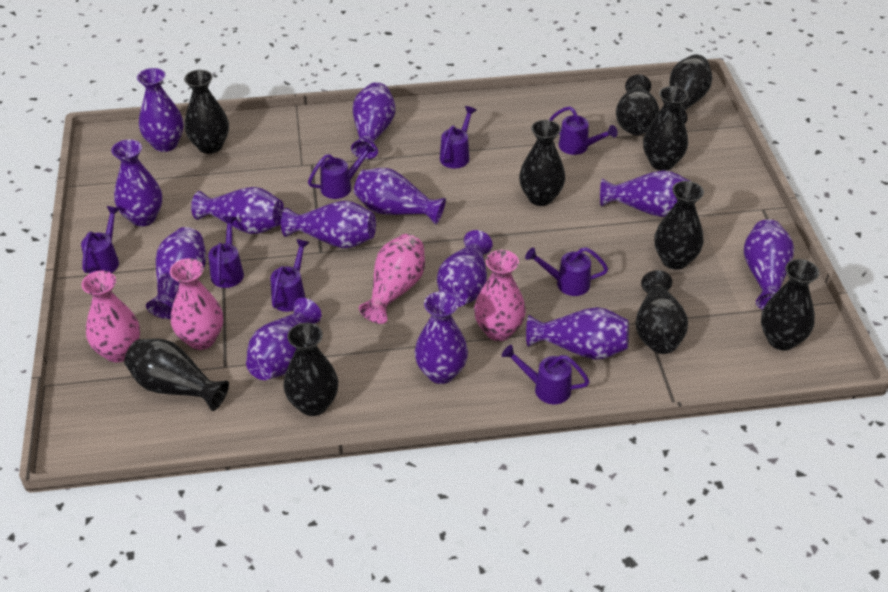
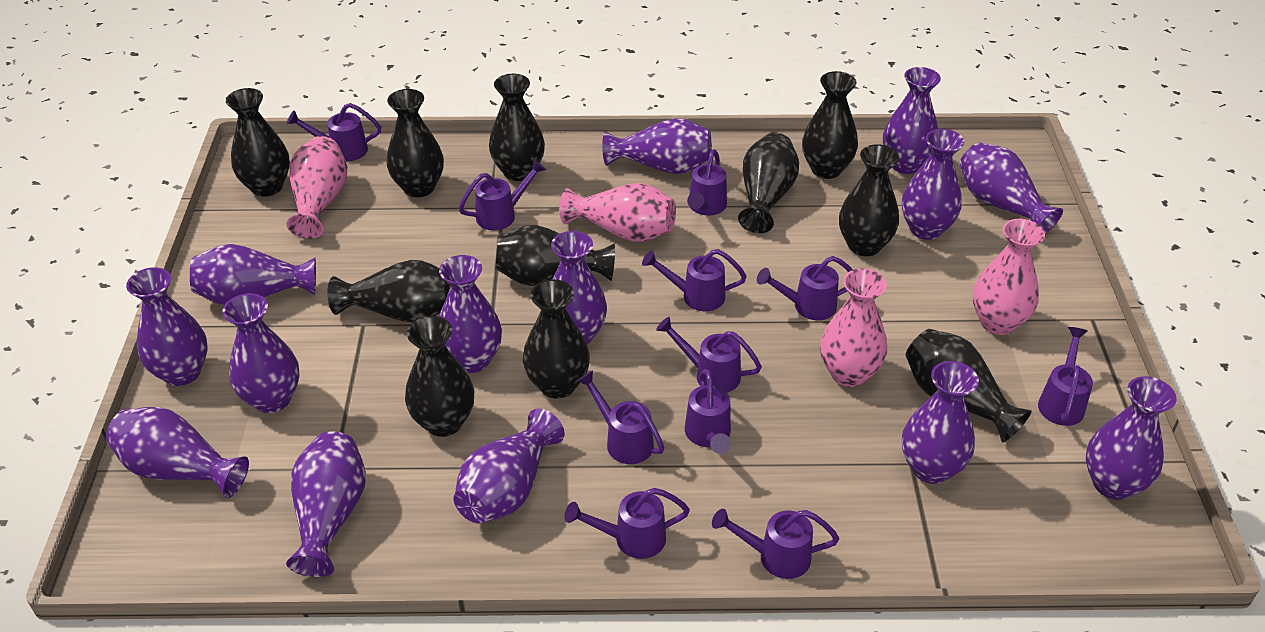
black vase: 10 -> 11
purple vase: 13 -> 14
purple watering can: 8 -> 11

